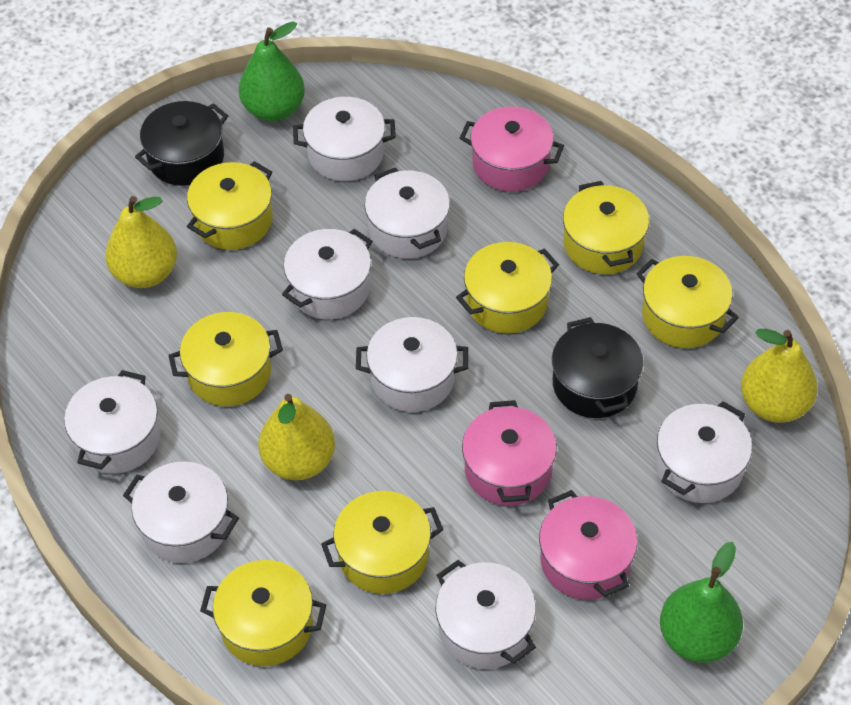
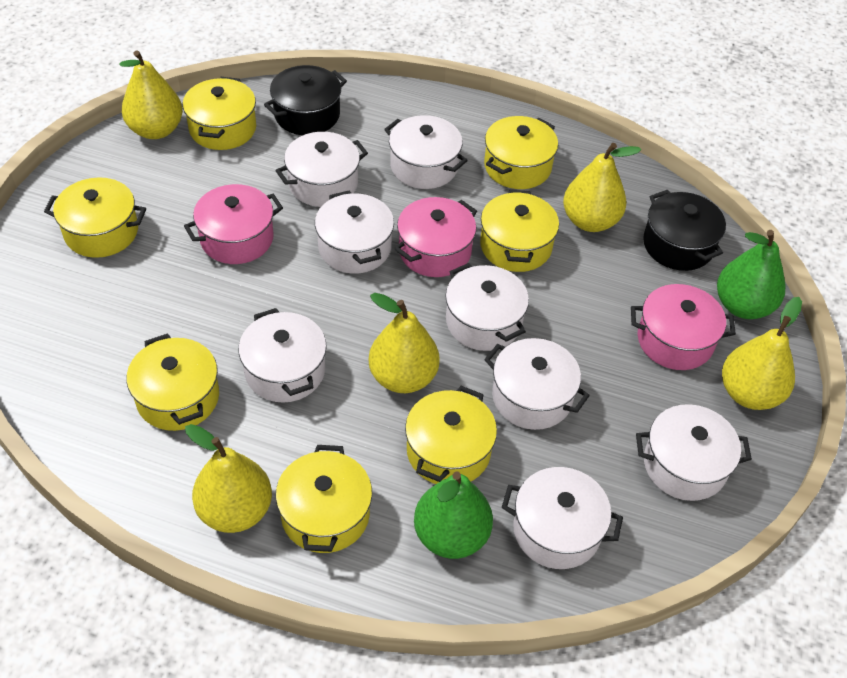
yellow pear: 3 -> 5

